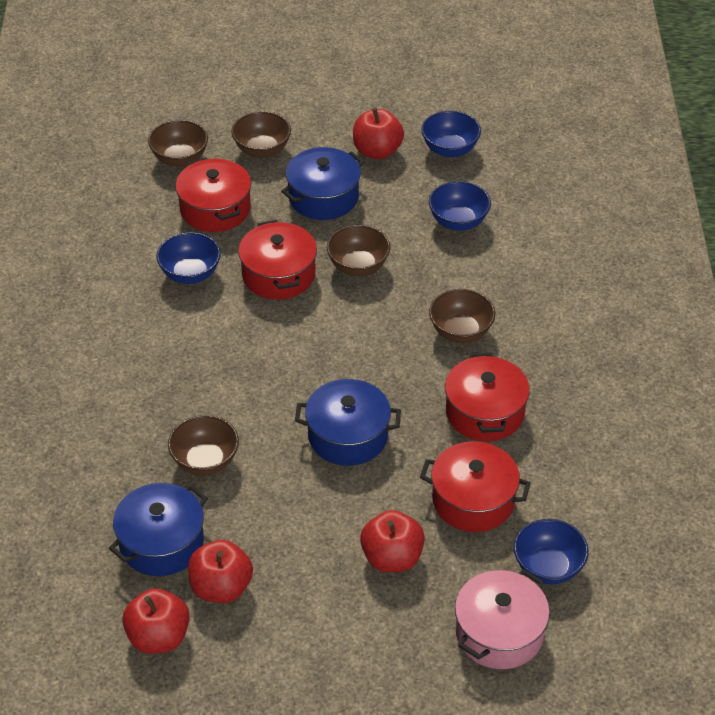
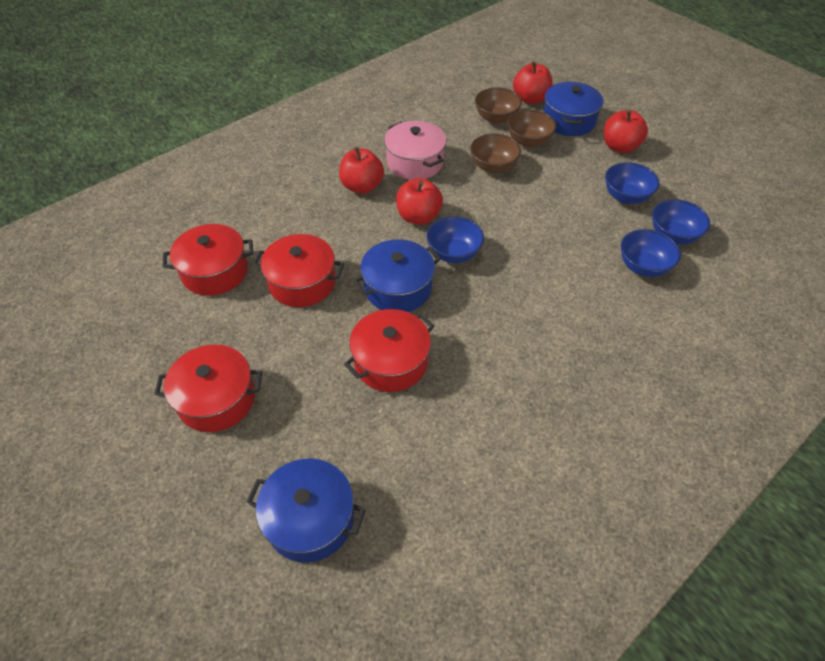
brown bowl: 5 -> 3

